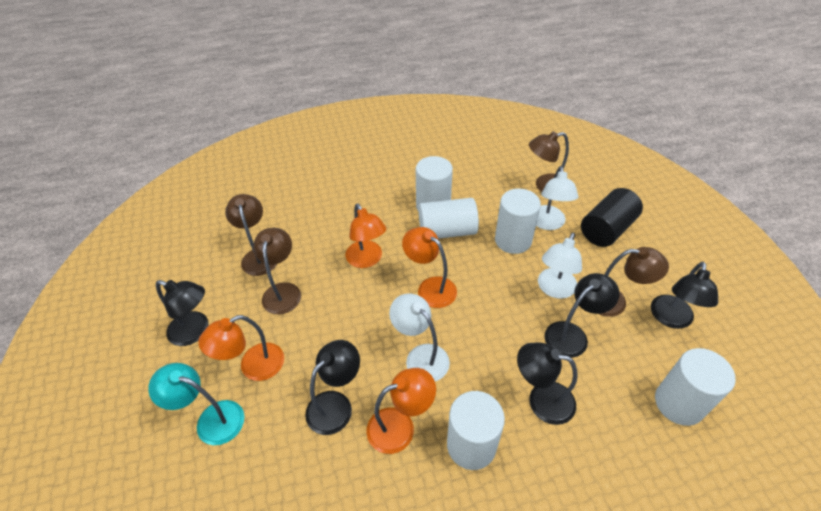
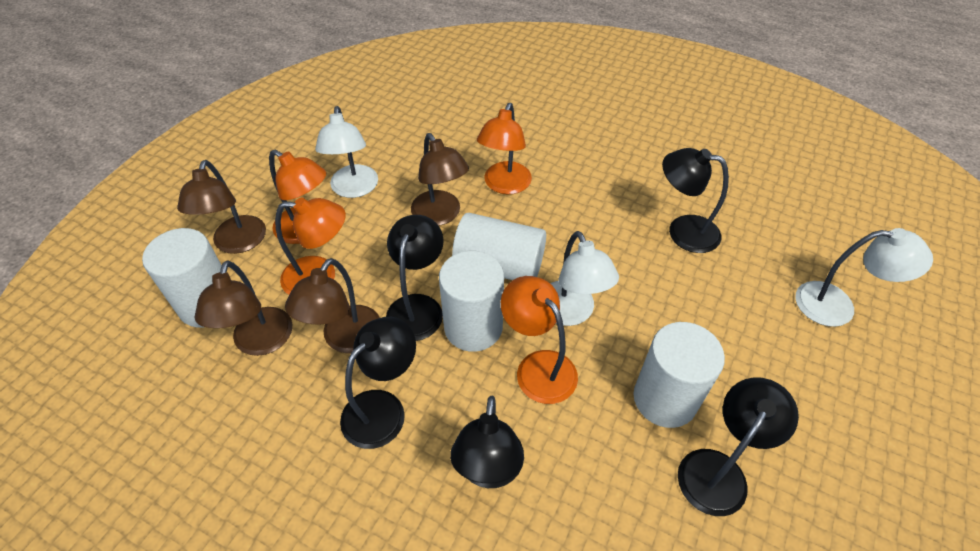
black cylinder: 1 -> 0
turquoise lamp: 1 -> 0
white cylinder: 5 -> 4

